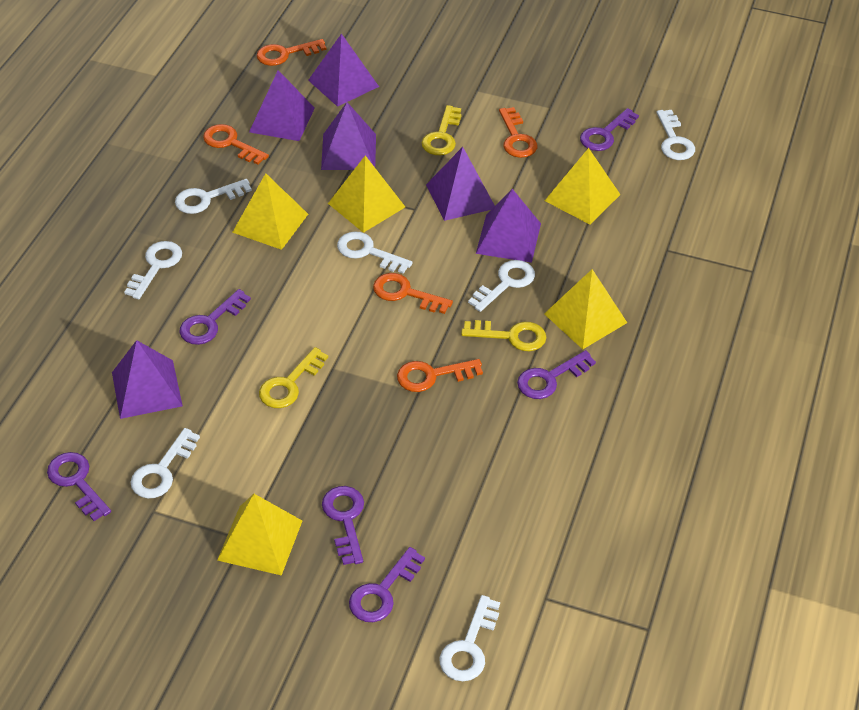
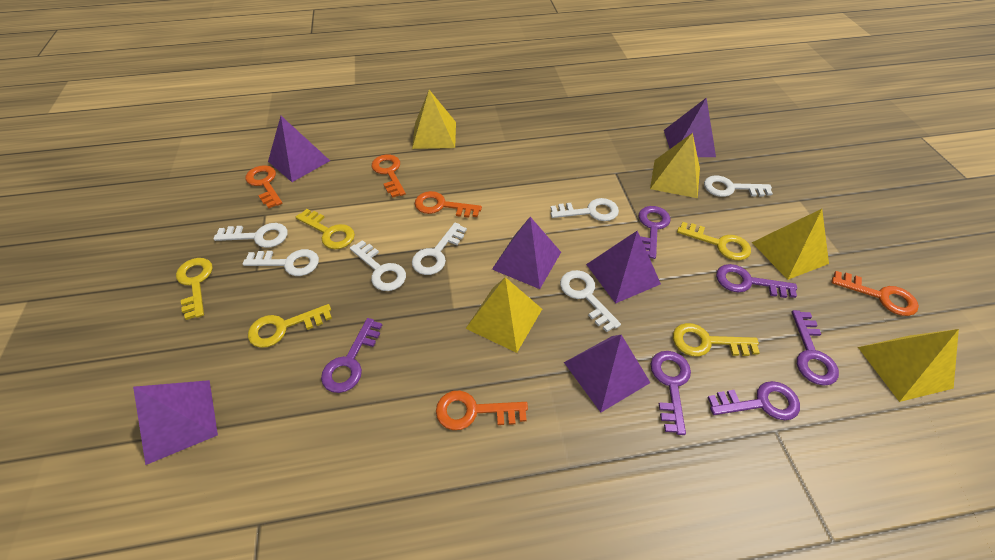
yellow key: 3 -> 5

